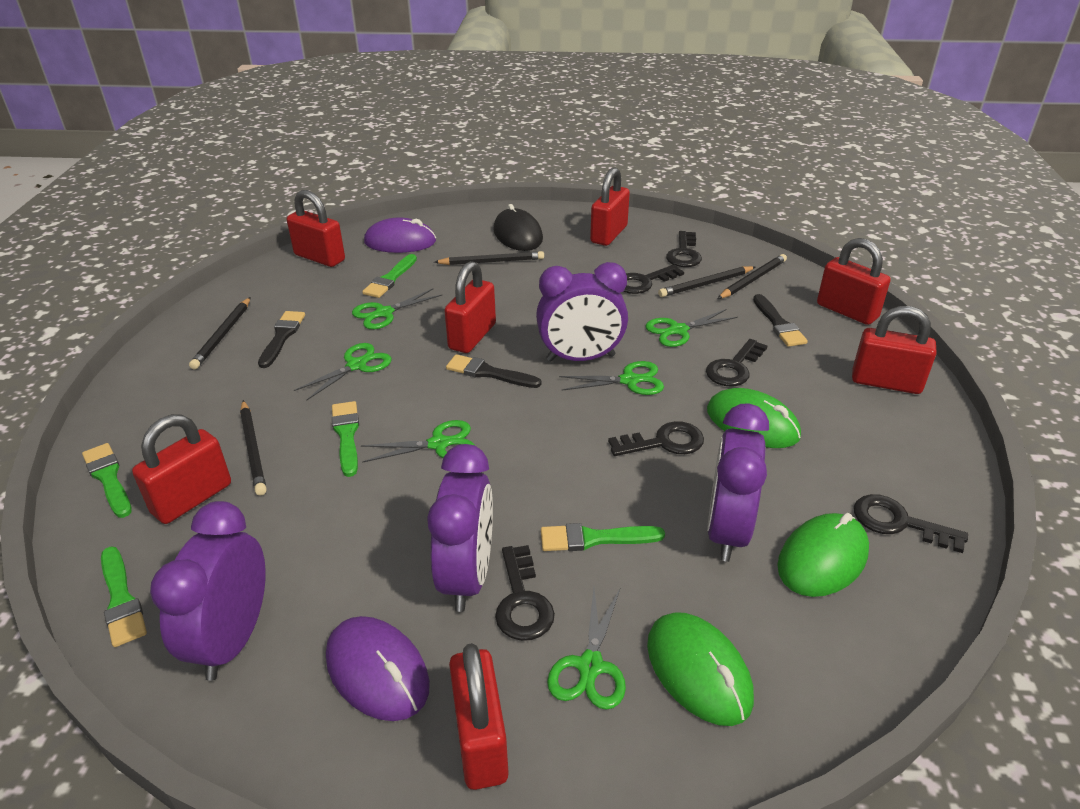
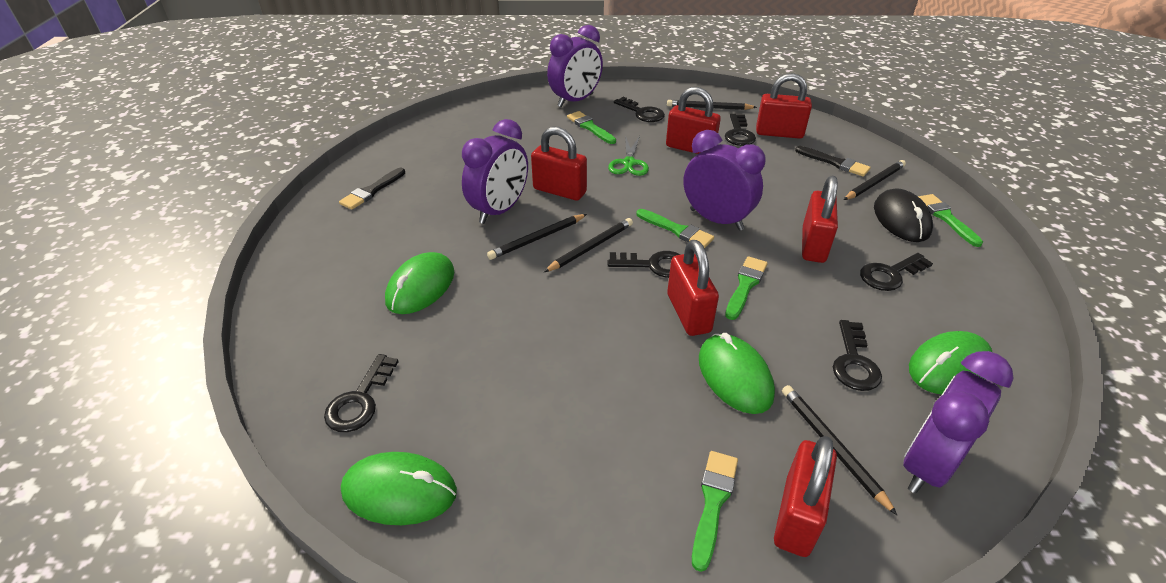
black brush: 3 -> 2
green mouse: 3 -> 4
green scissors: 6 -> 1
purple mouse: 2 -> 0
red padlock: 7 -> 6

